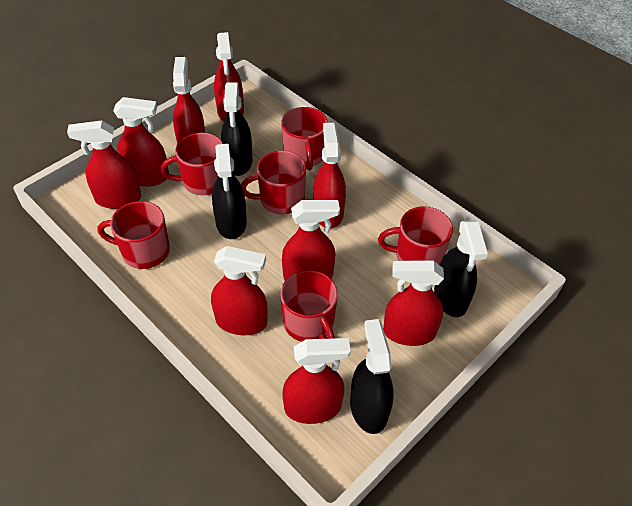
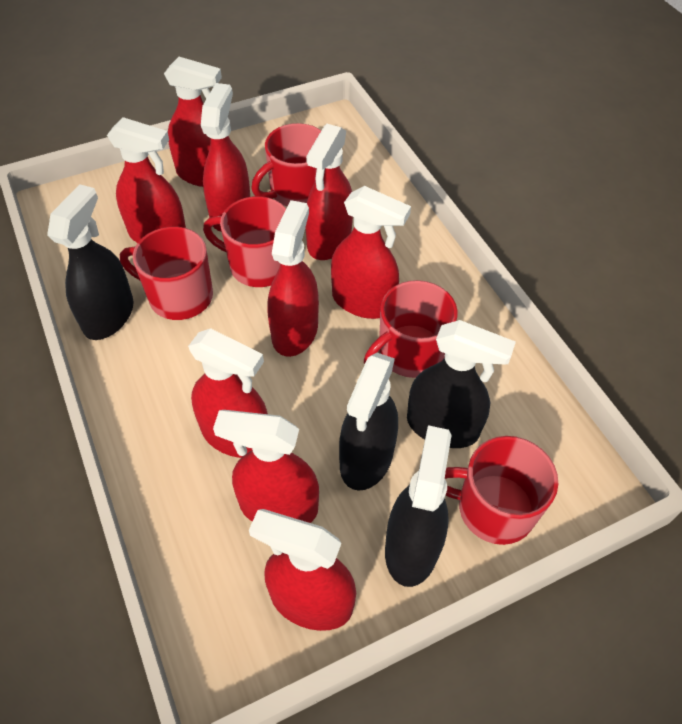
red mug: 6 -> 5

